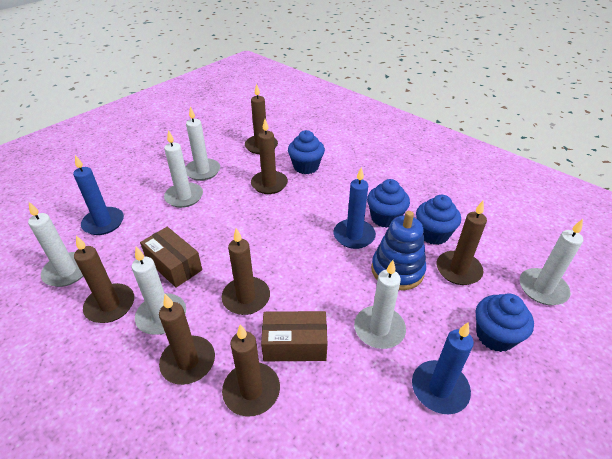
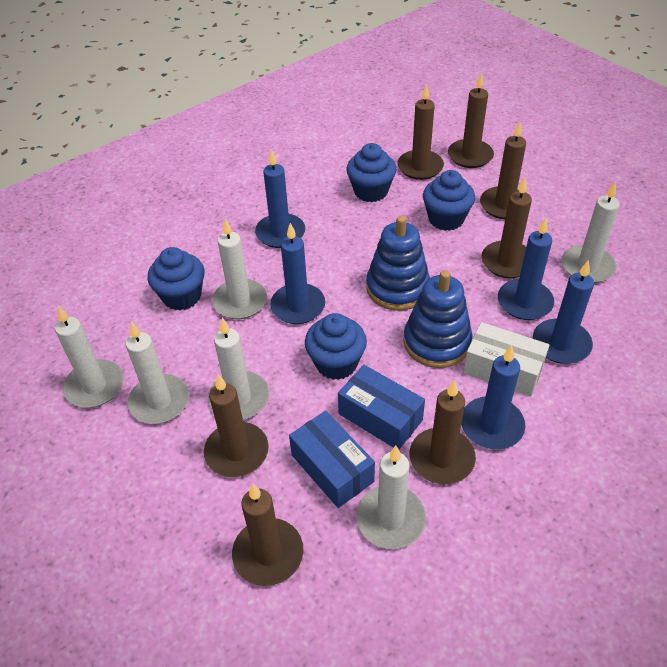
blue box: 0 -> 2
blue candle: 3 -> 5
blue stacking toy: 1 -> 2
brown box: 2 -> 0
white box: 0 -> 1

